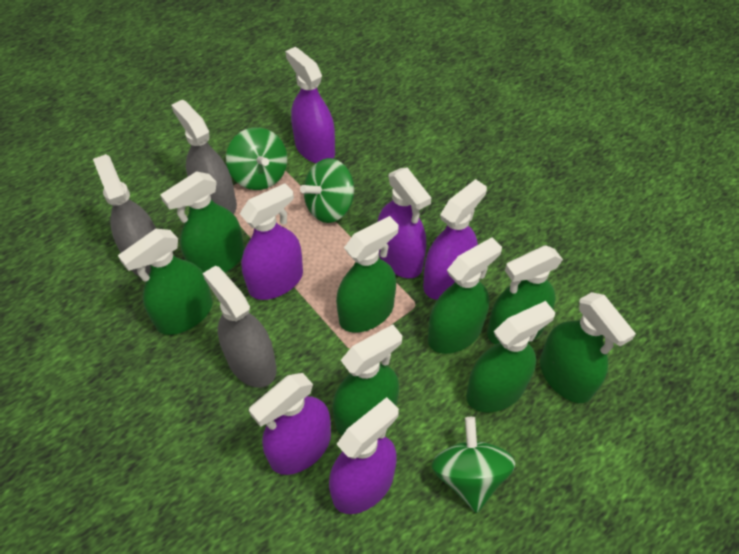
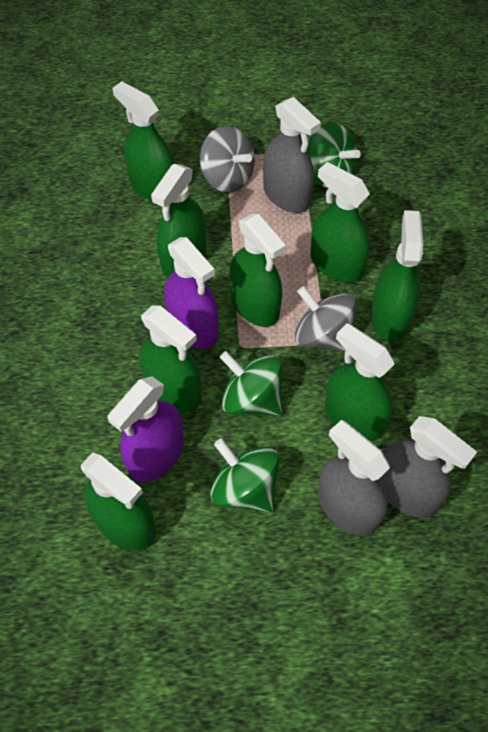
grey spinning top: 0 -> 2
purple spray bottle: 6 -> 2

